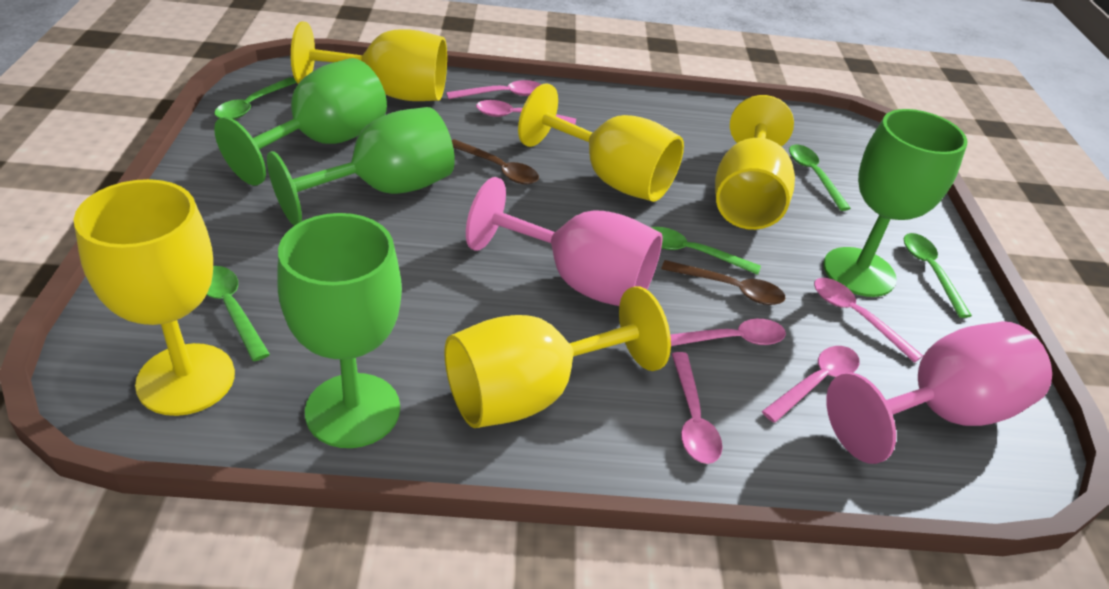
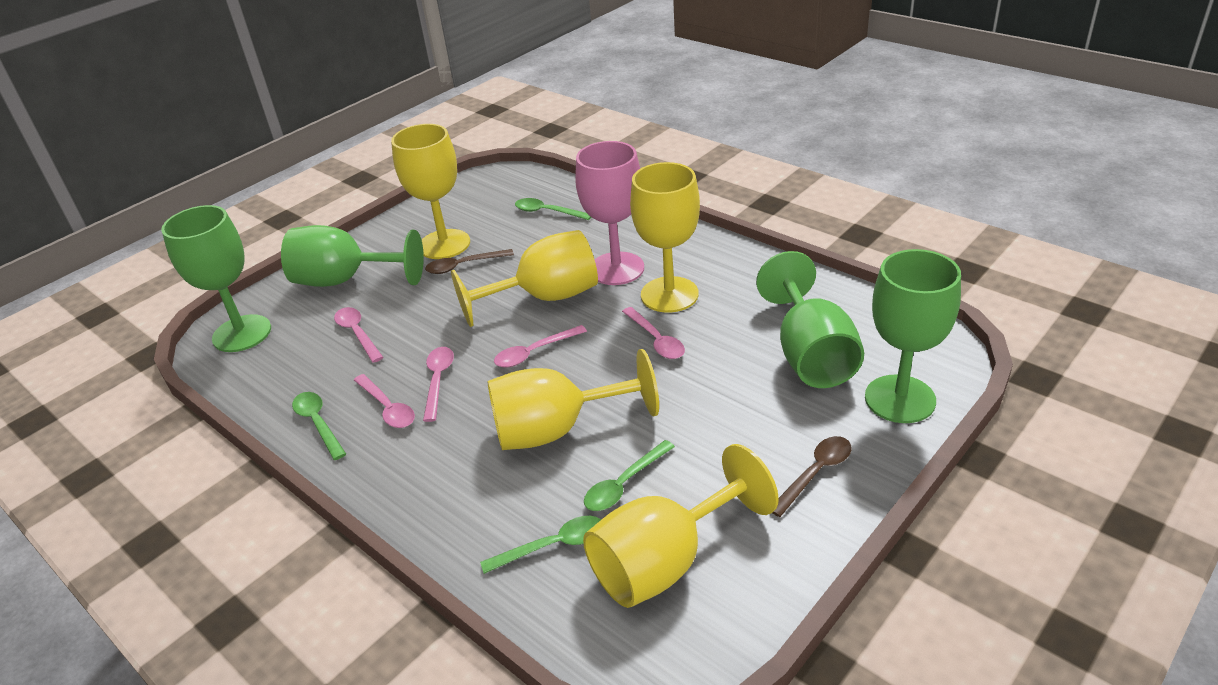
green spoon: 5 -> 4
pink goblet: 2 -> 1
pink spoon: 6 -> 5

